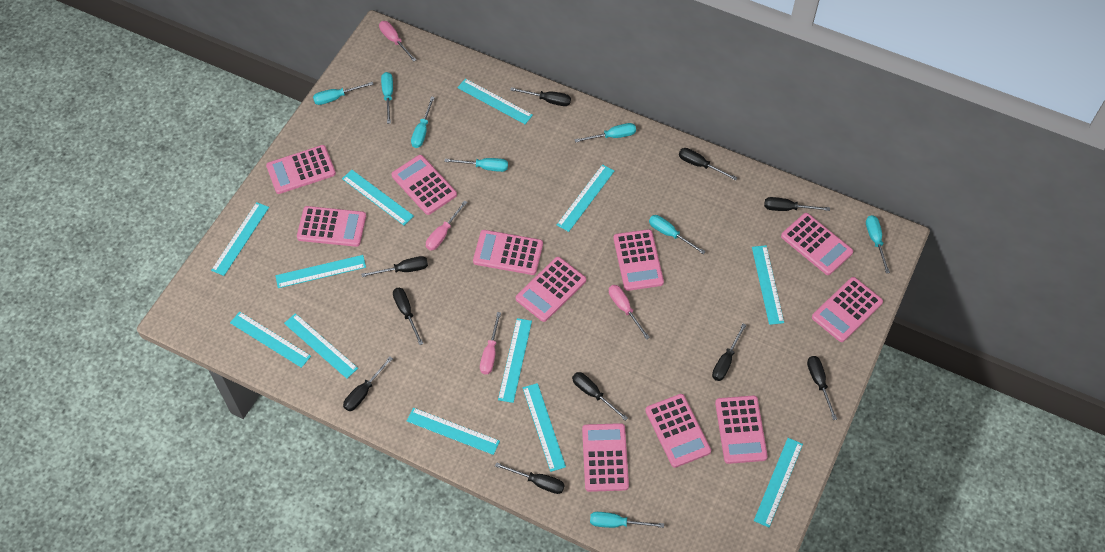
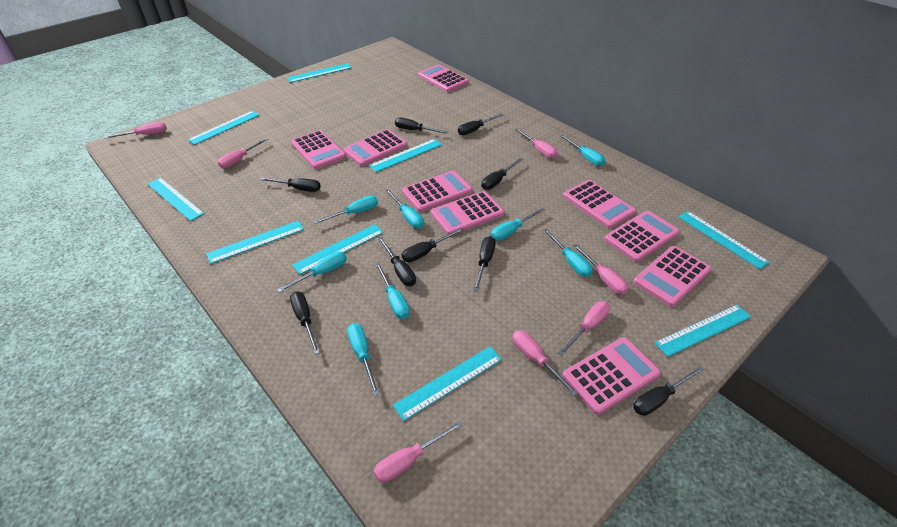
black screwdriver: 10 -> 9
pink calculator: 11 -> 9
pink screwdriver: 4 -> 7
turquoise ruler: 12 -> 9

